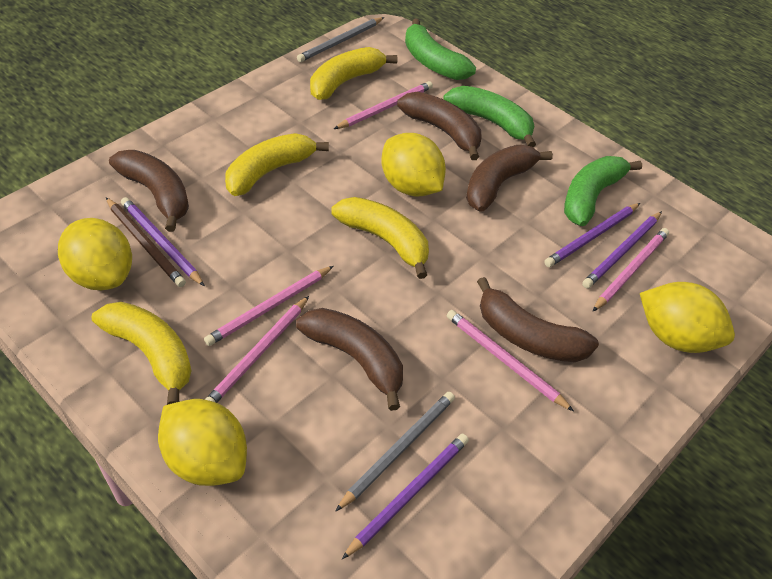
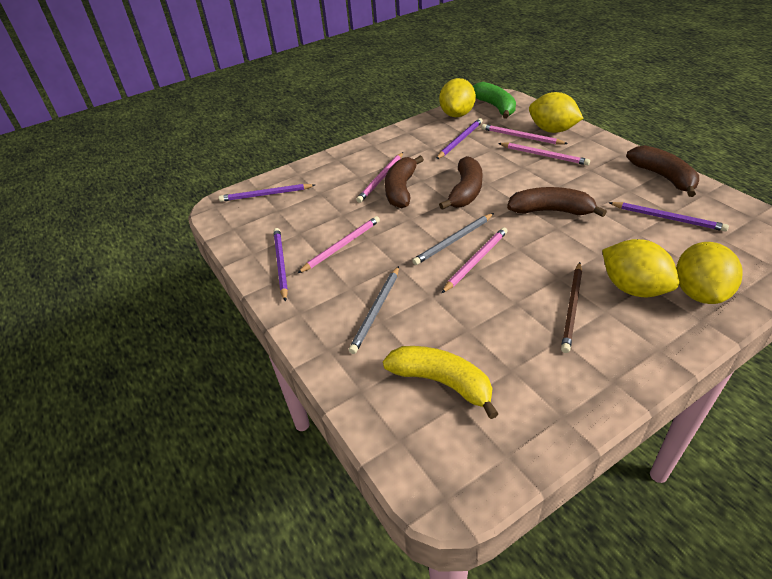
brown banana: 5 -> 4
green banana: 3 -> 1
yellow banana: 4 -> 1

